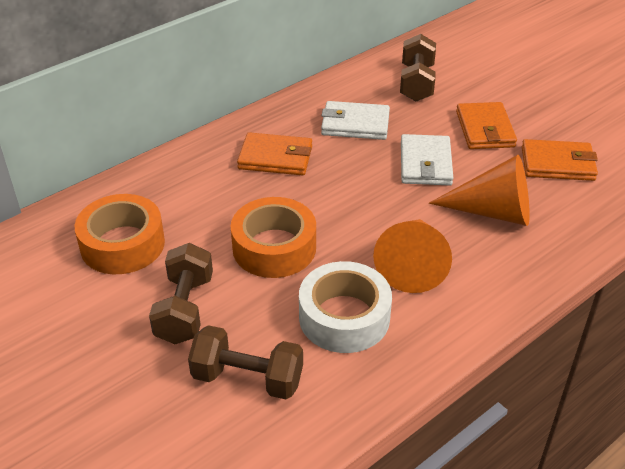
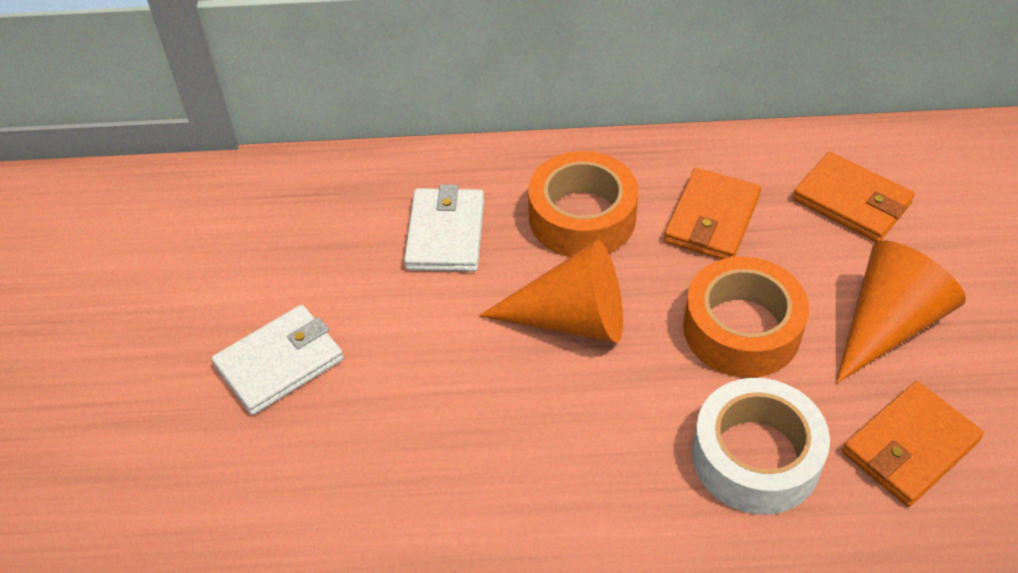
brown dumbbell: 3 -> 0

